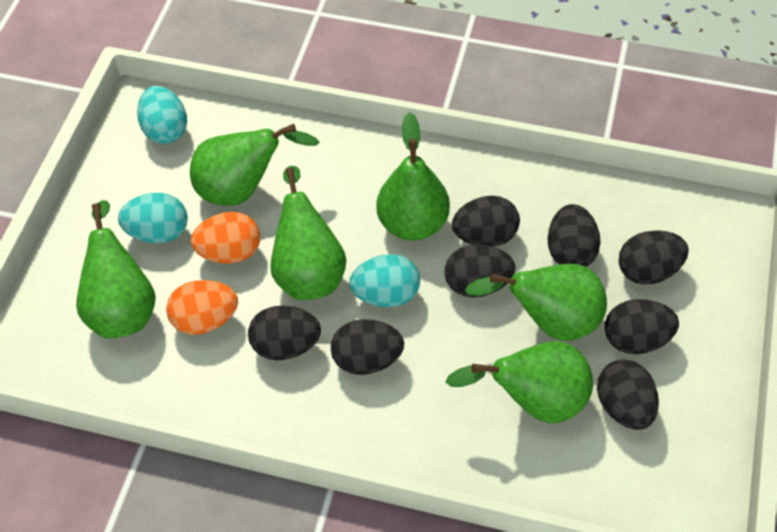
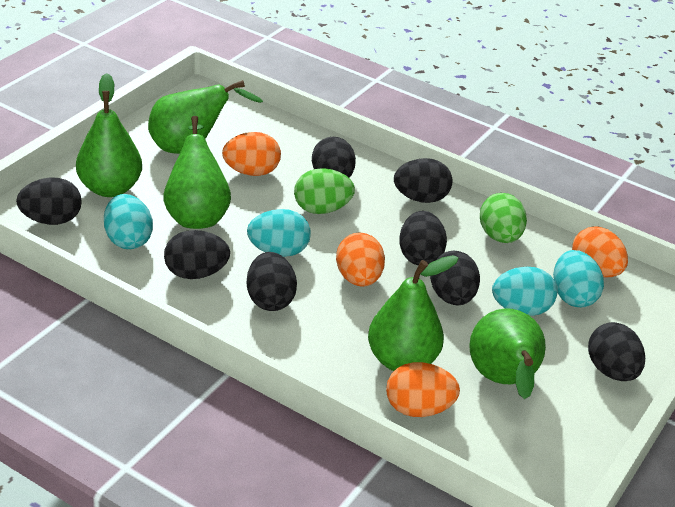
green egg: 0 -> 2
green pear: 6 -> 5
orange egg: 2 -> 4
turquoise egg: 3 -> 4

